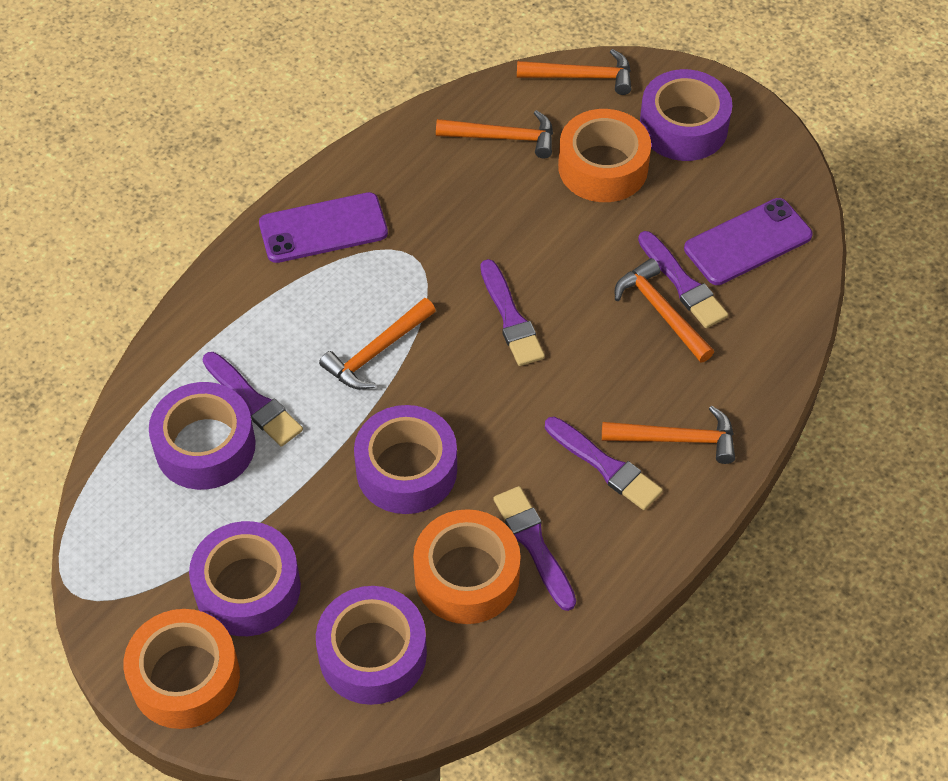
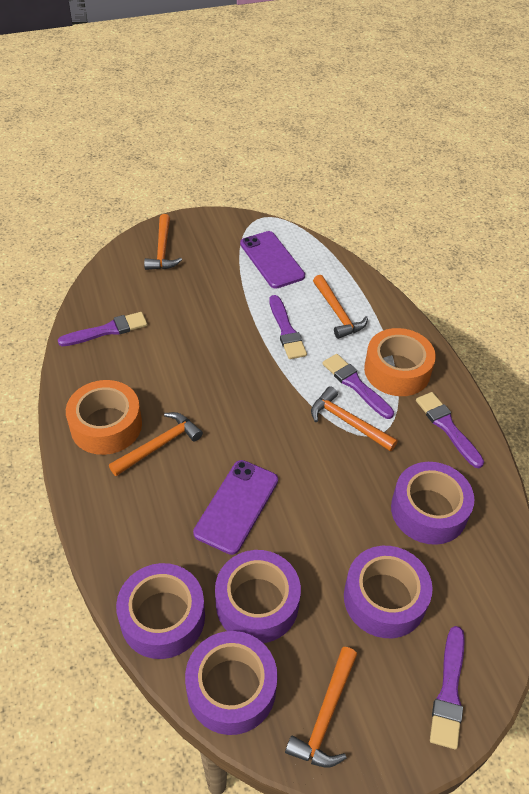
orange tape: 3 -> 2

